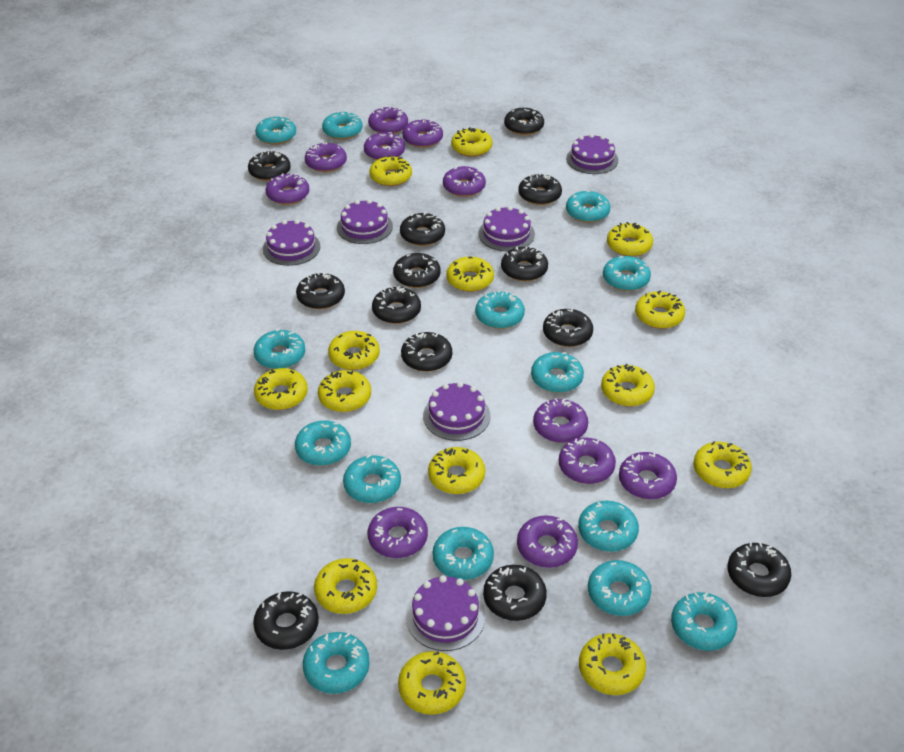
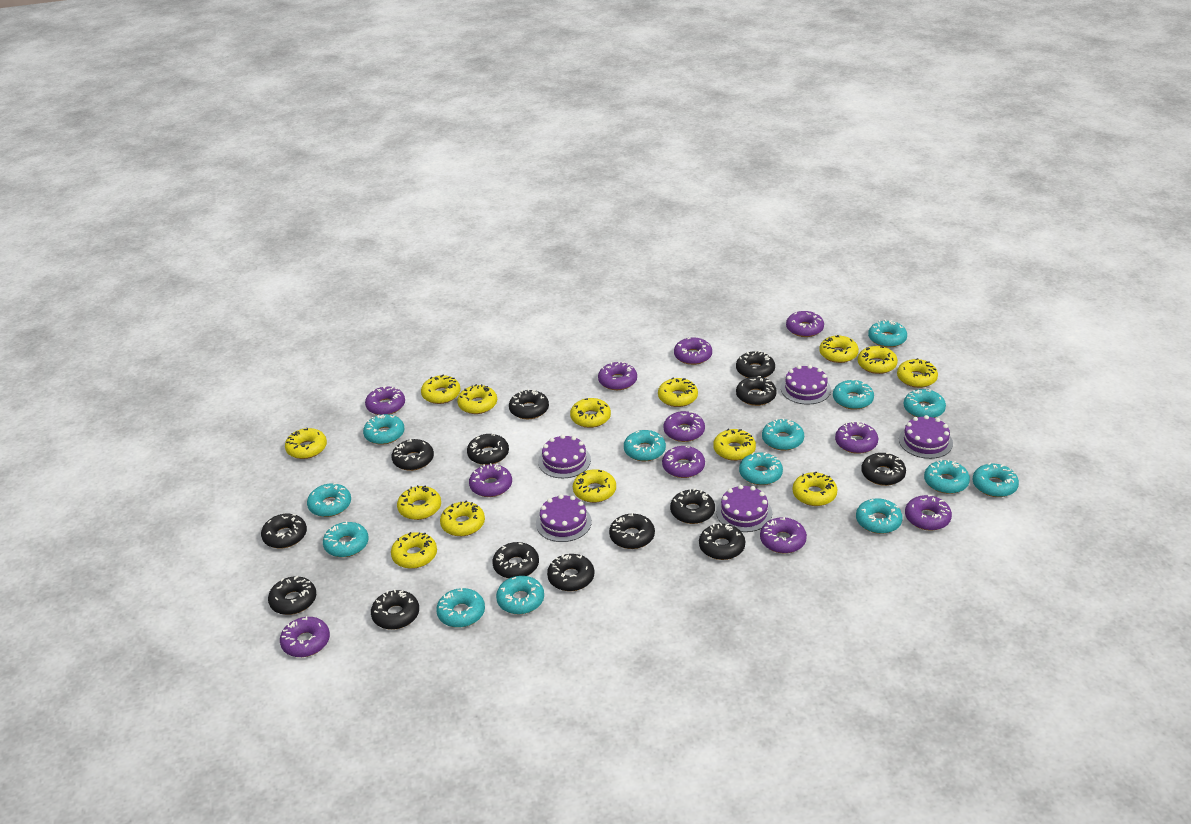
black donut: 13 -> 14
purple cake: 6 -> 5

